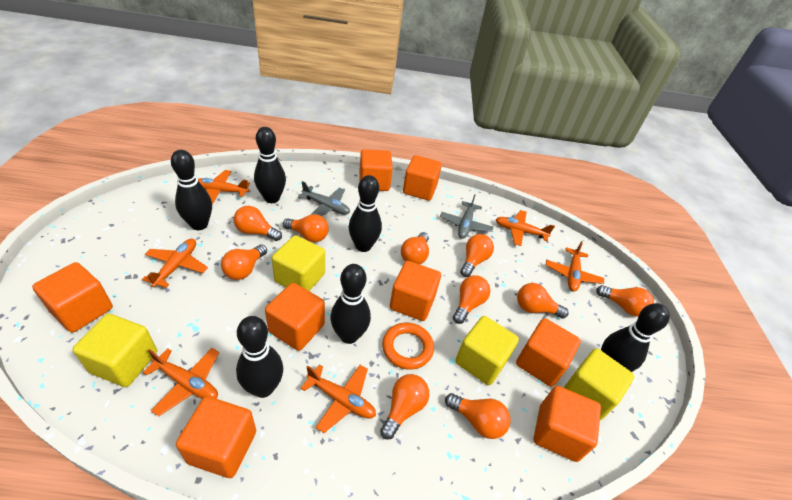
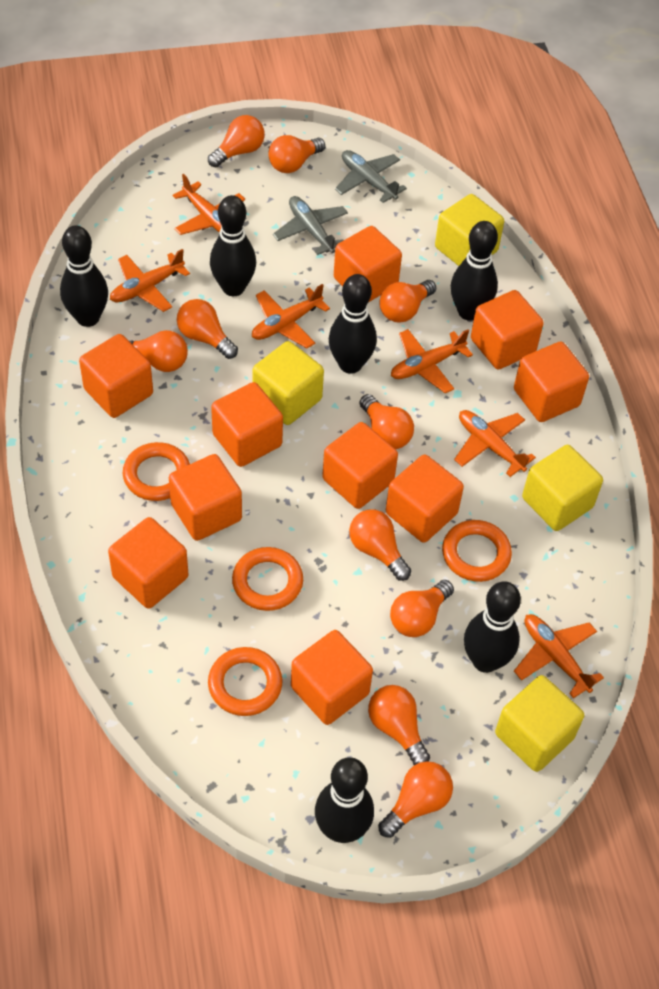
orange cube: 8 -> 10
orange ring: 1 -> 4

